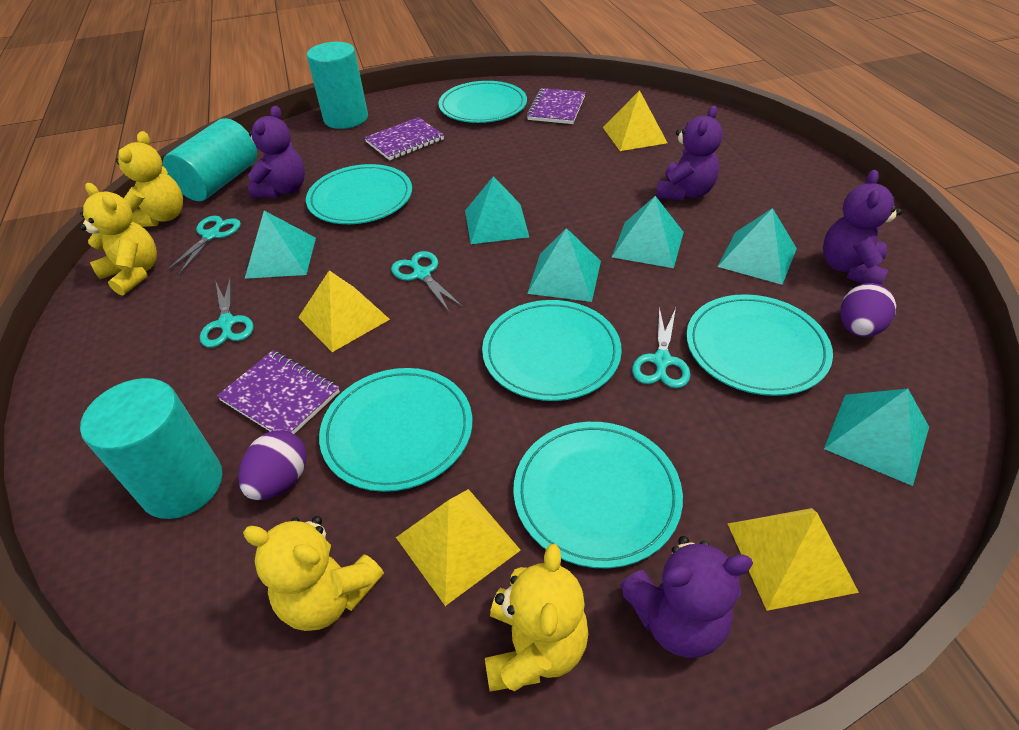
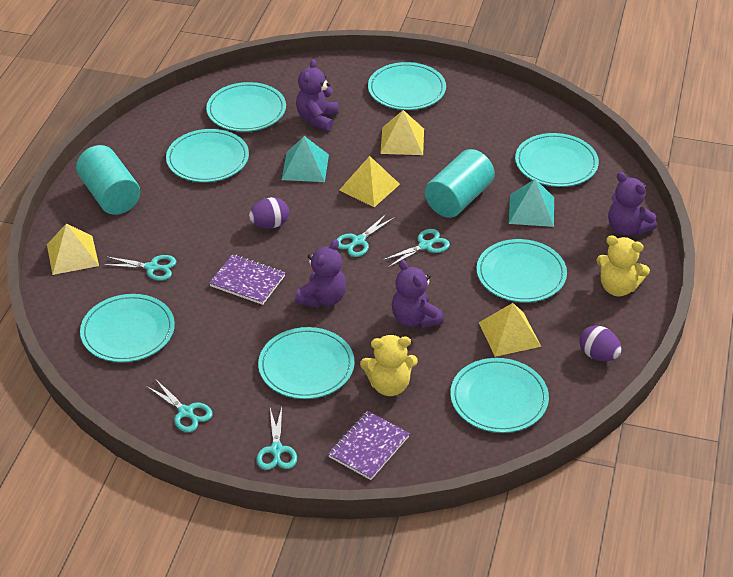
purple notebook: 3 -> 2
turquoise cylinder: 3 -> 2
turquoise plate: 6 -> 8
turquoise pyramid: 6 -> 2
turquoise scissors: 4 -> 5
yellow teddy bear: 4 -> 2

